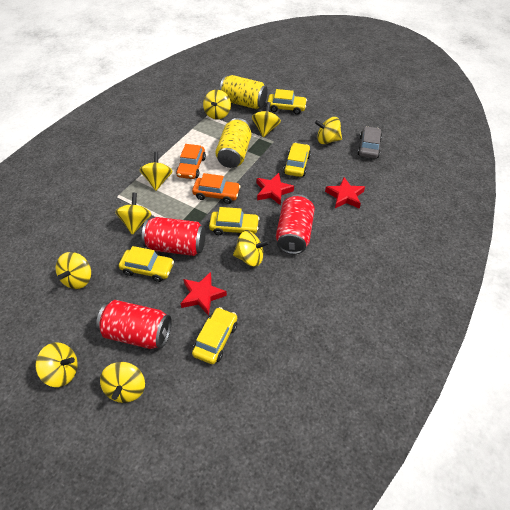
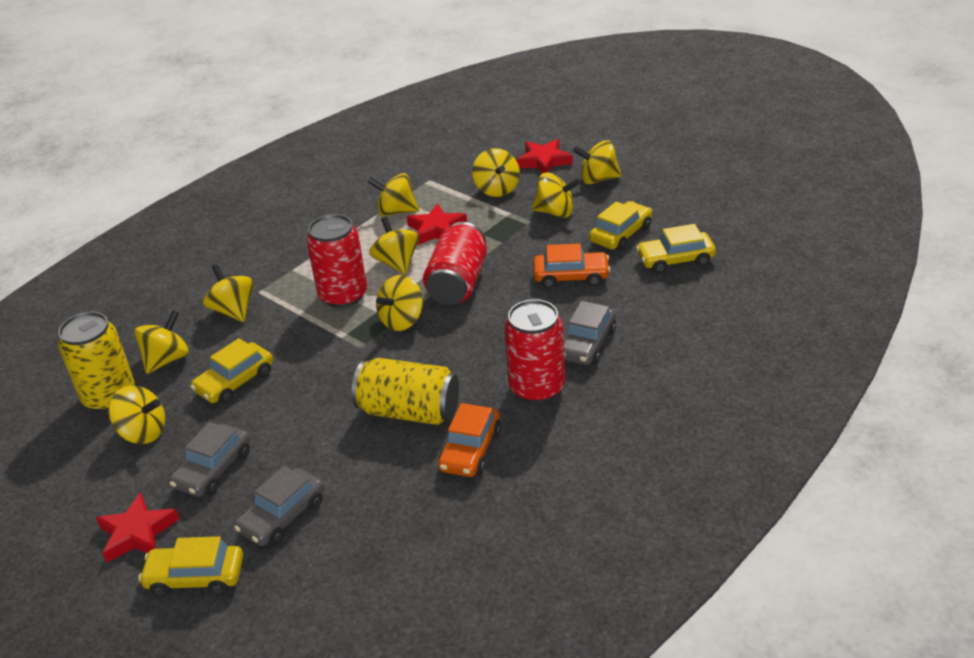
grey car: 1 -> 3
yellow car: 5 -> 4

